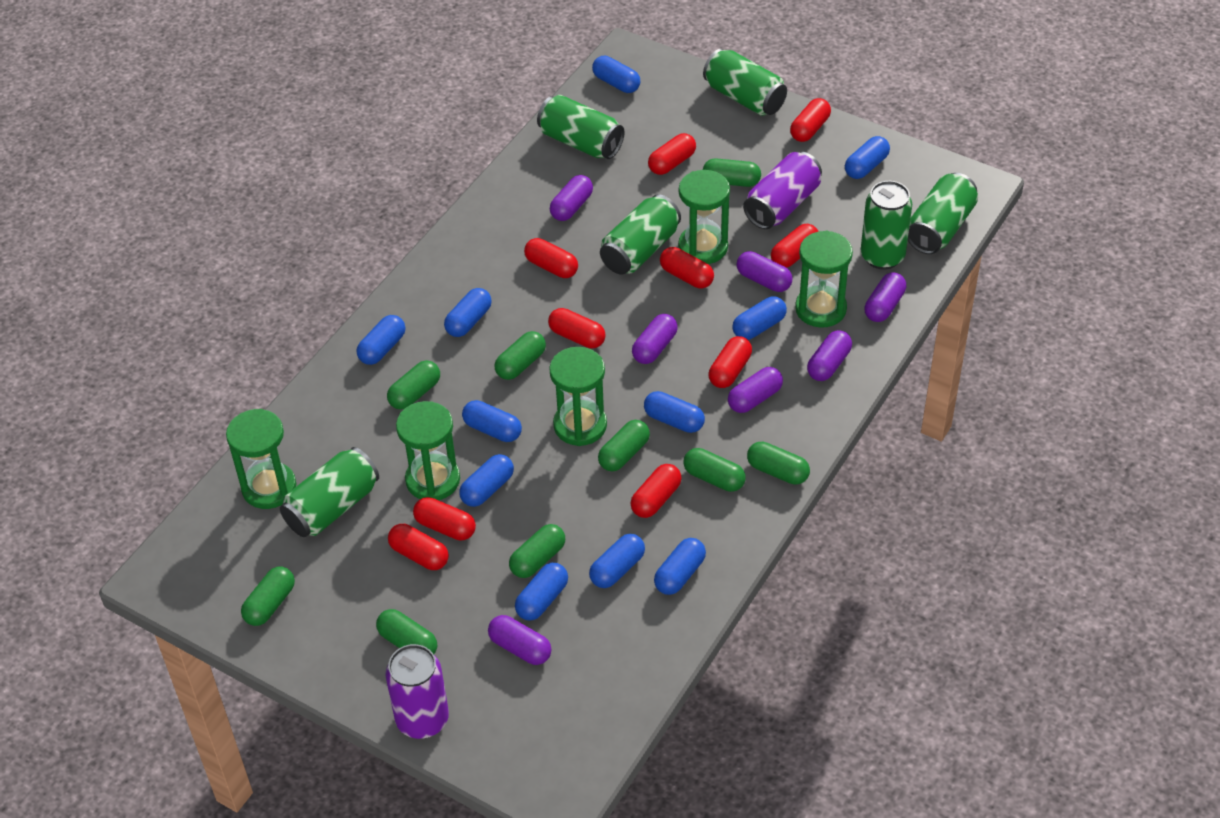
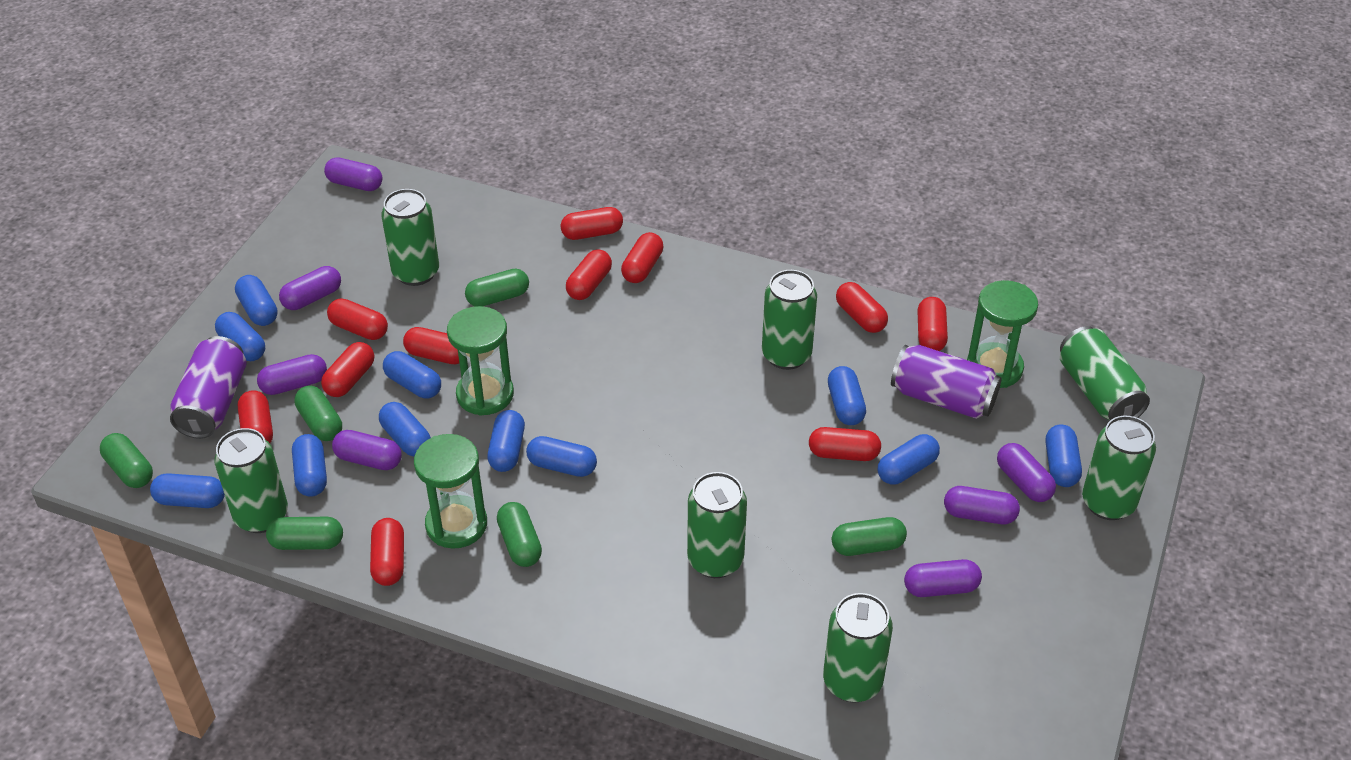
green can: 6 -> 7
green capsule: 9 -> 6
green hourglass: 5 -> 3
red capsule: 10 -> 11

